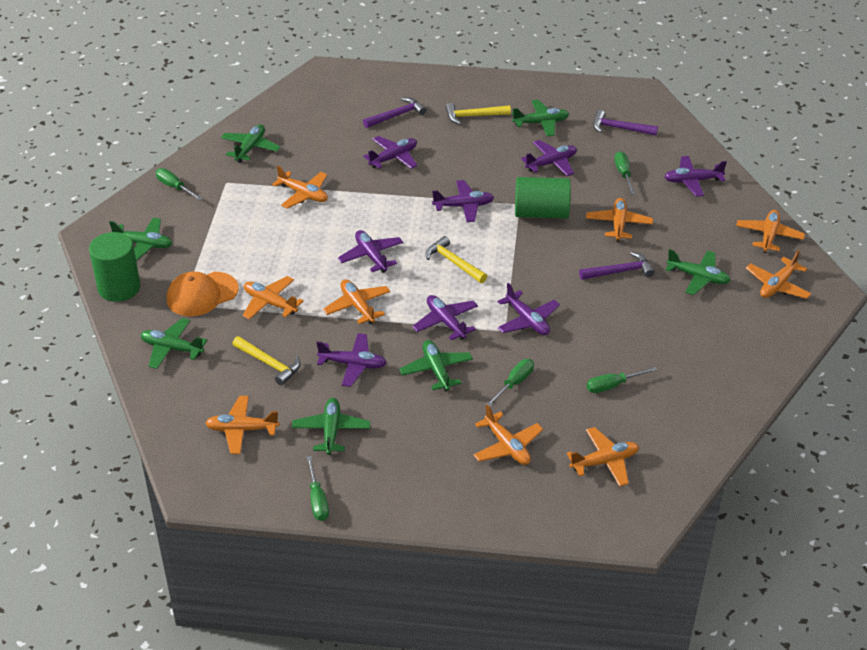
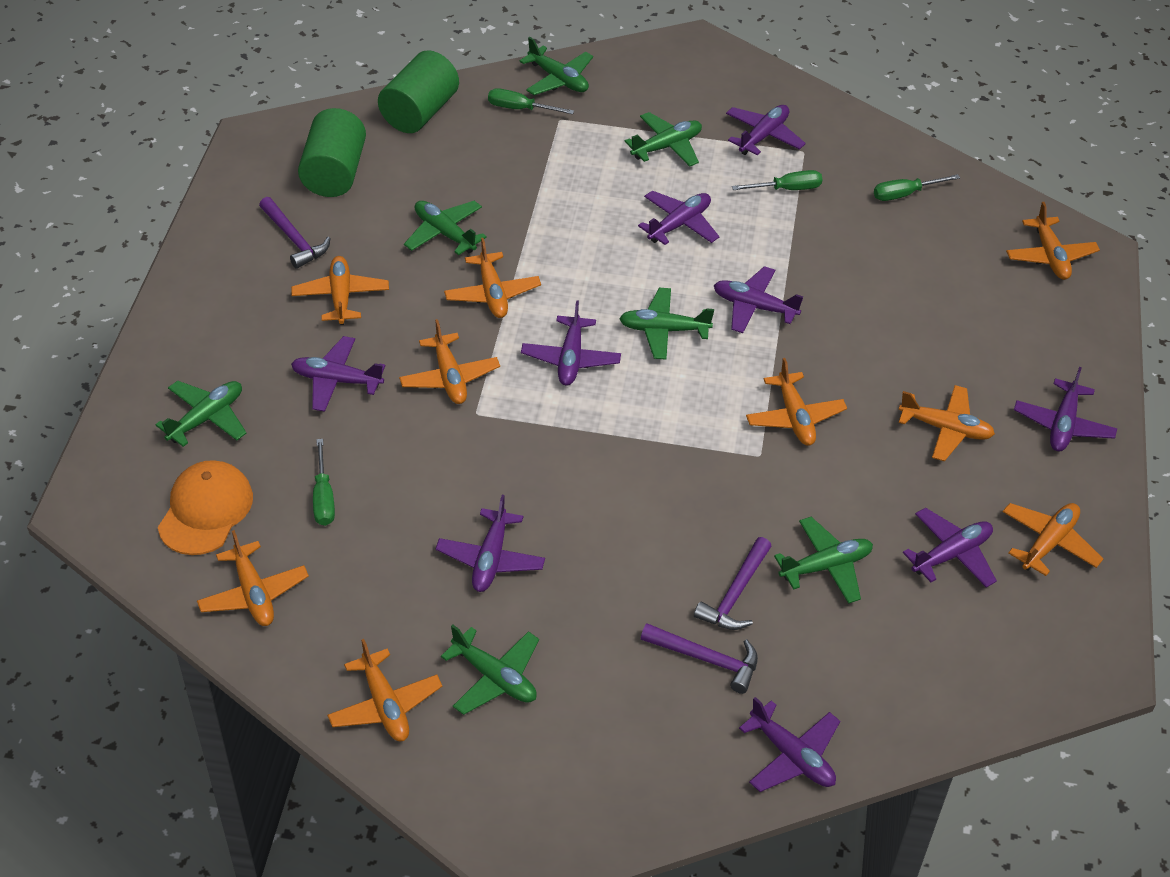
green screwdriver: 5 -> 4
purple plane: 8 -> 9
yellow hammer: 3 -> 0

